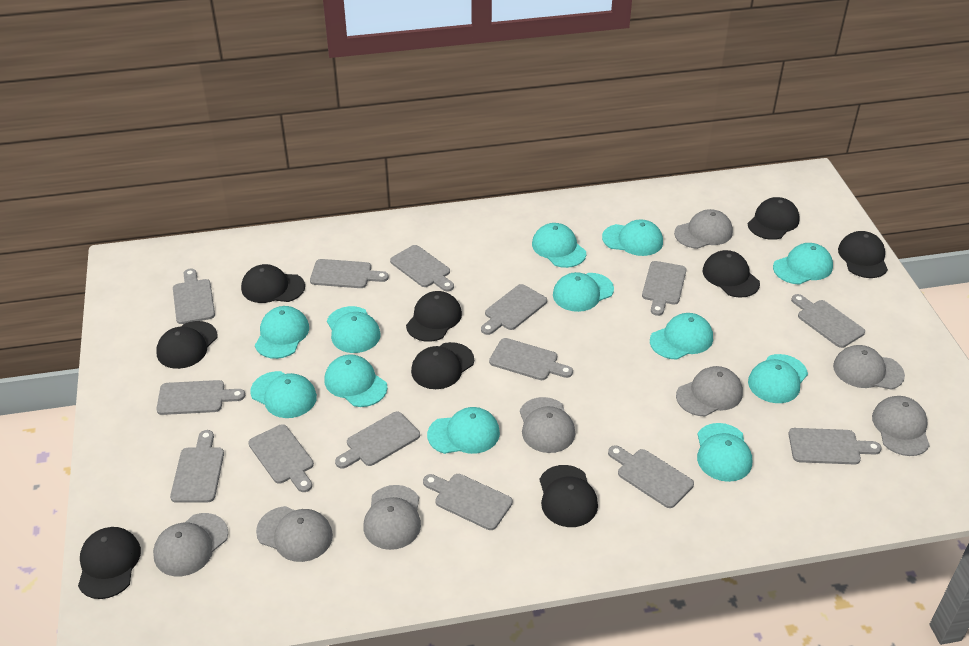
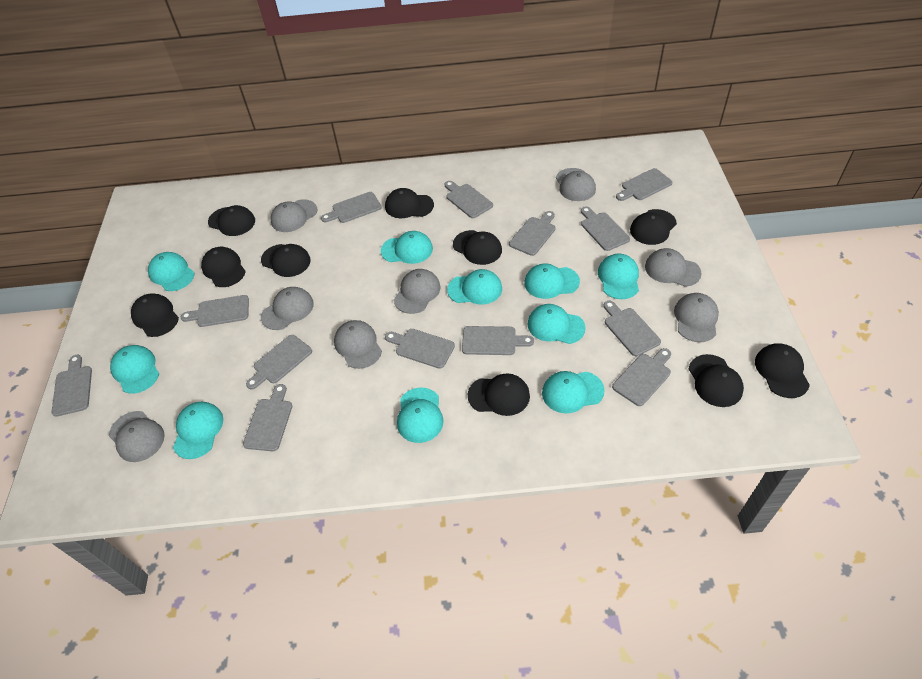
black cap: 9 -> 10
grey cutting board: 14 -> 13
turquoise cap: 12 -> 10

